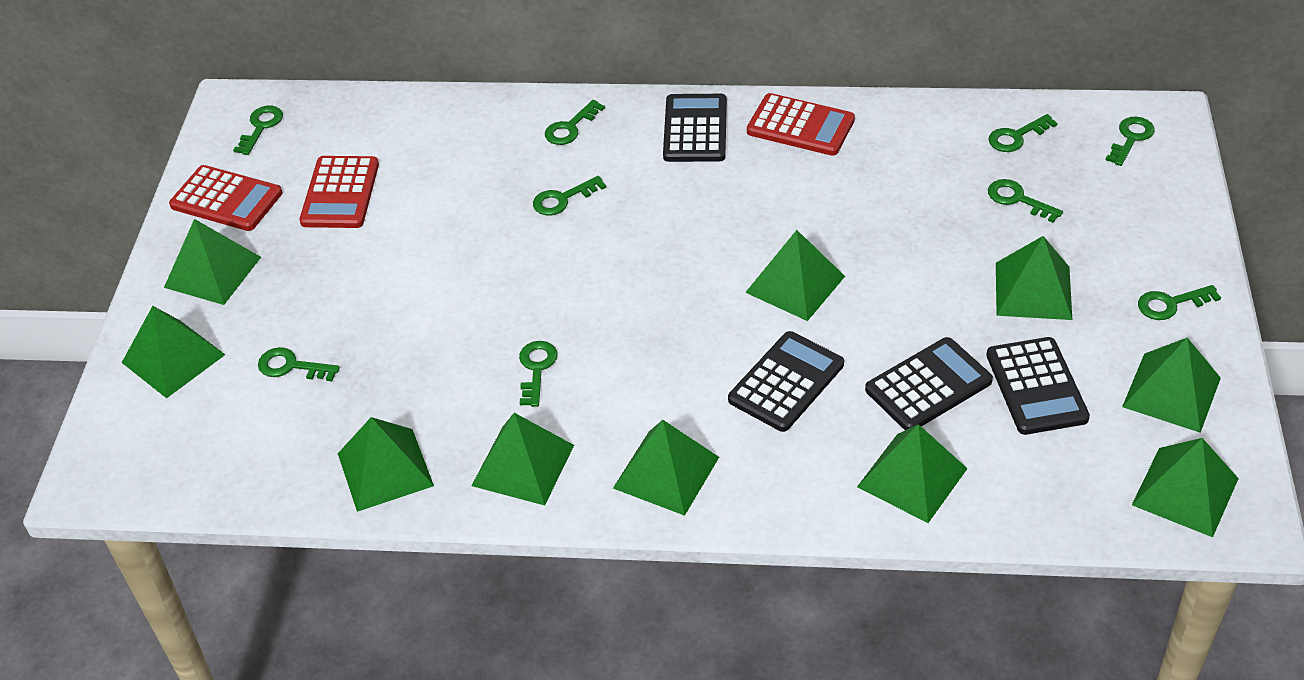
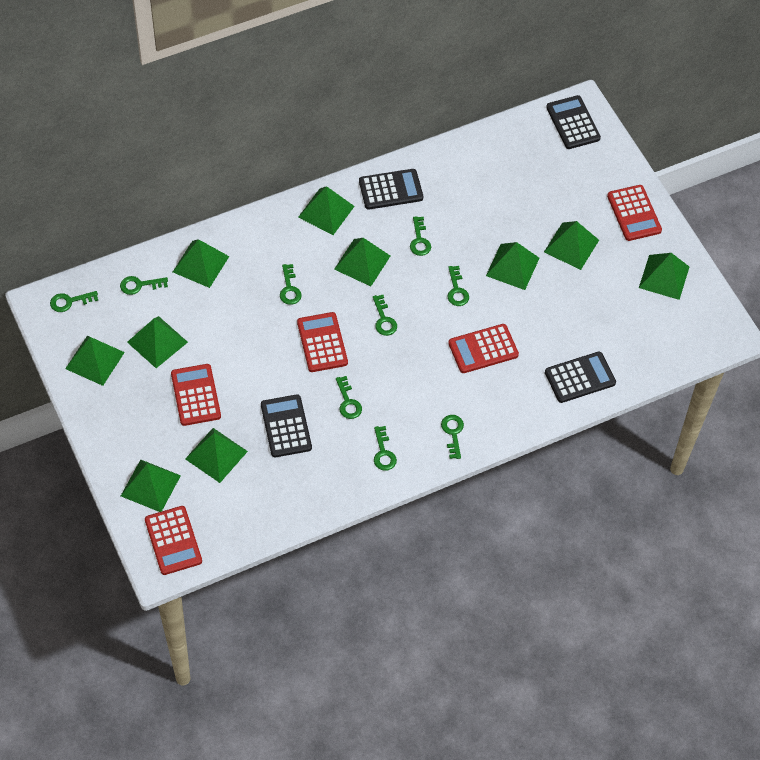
red calculator: 3 -> 5

